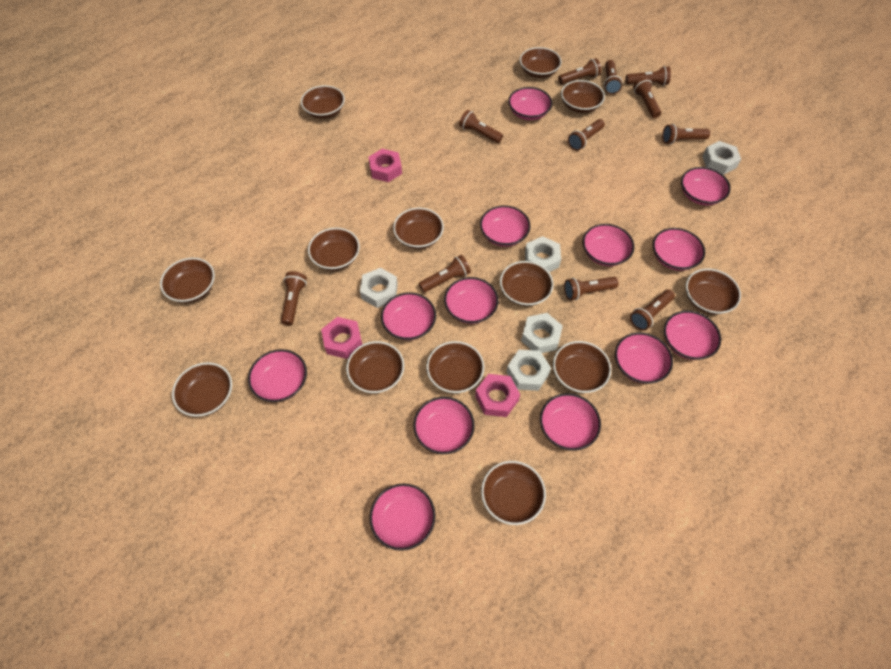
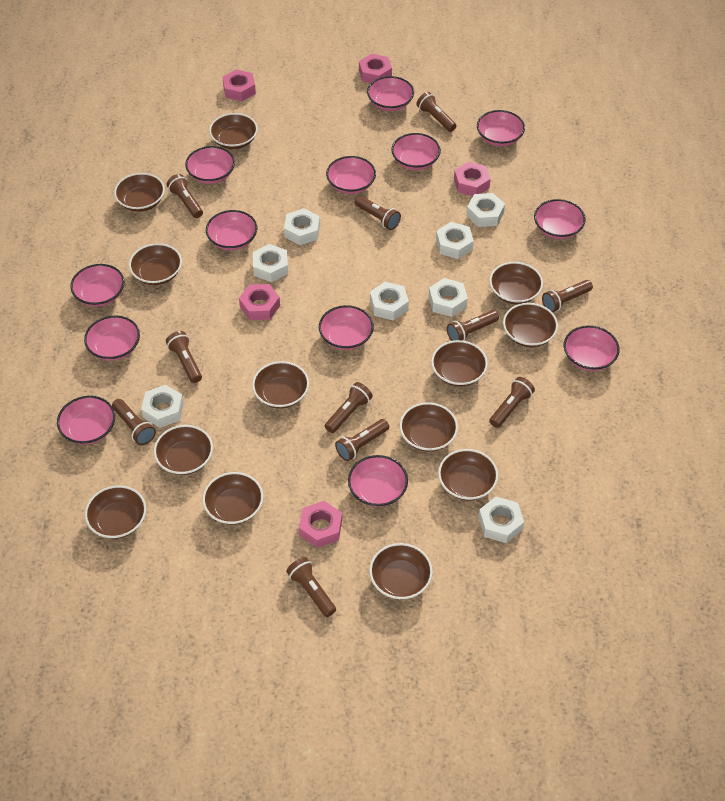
pink nut: 3 -> 5
white nut: 5 -> 8

